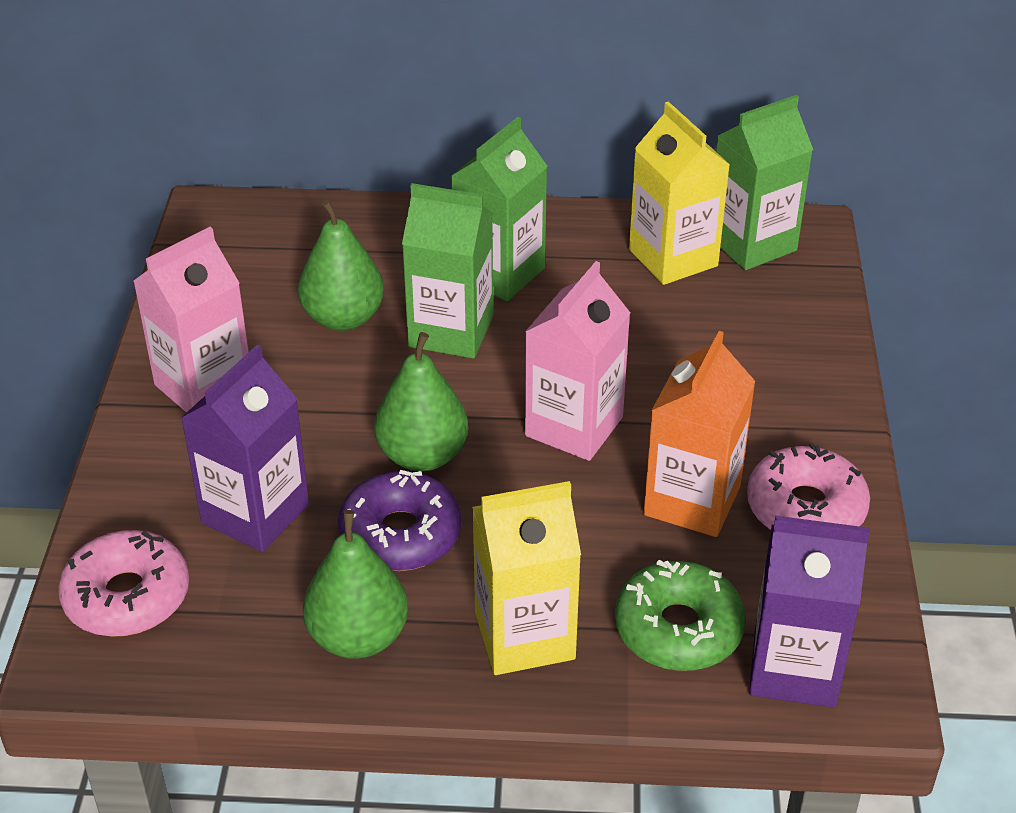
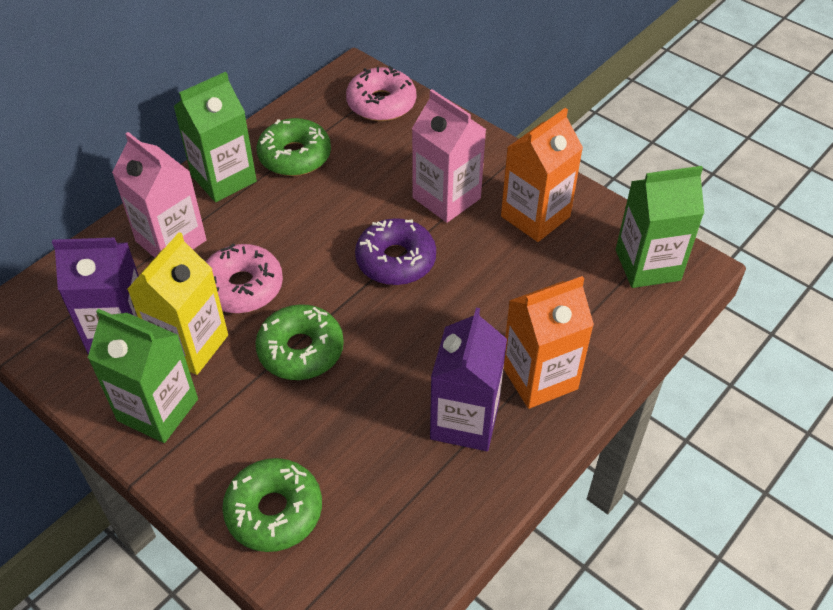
green donut: 1 -> 3
green pear: 3 -> 0
orange carton: 1 -> 2
yellow carton: 2 -> 1

